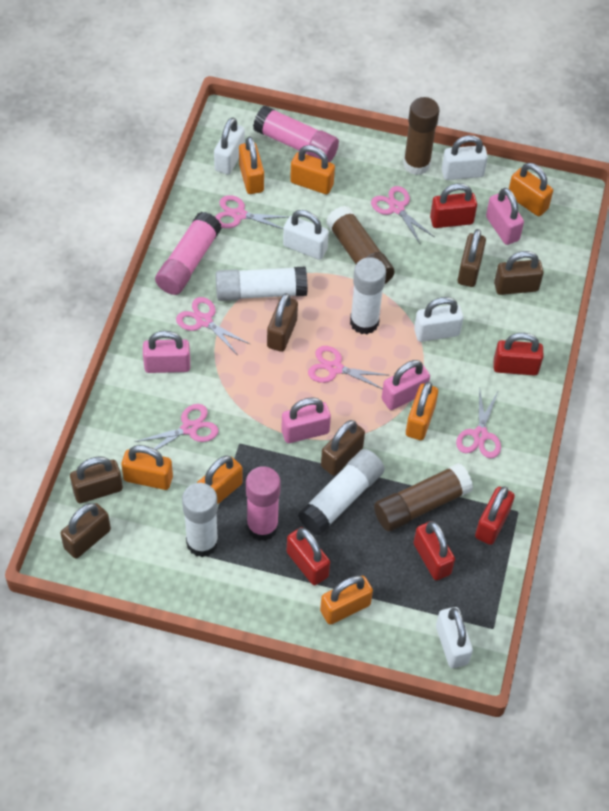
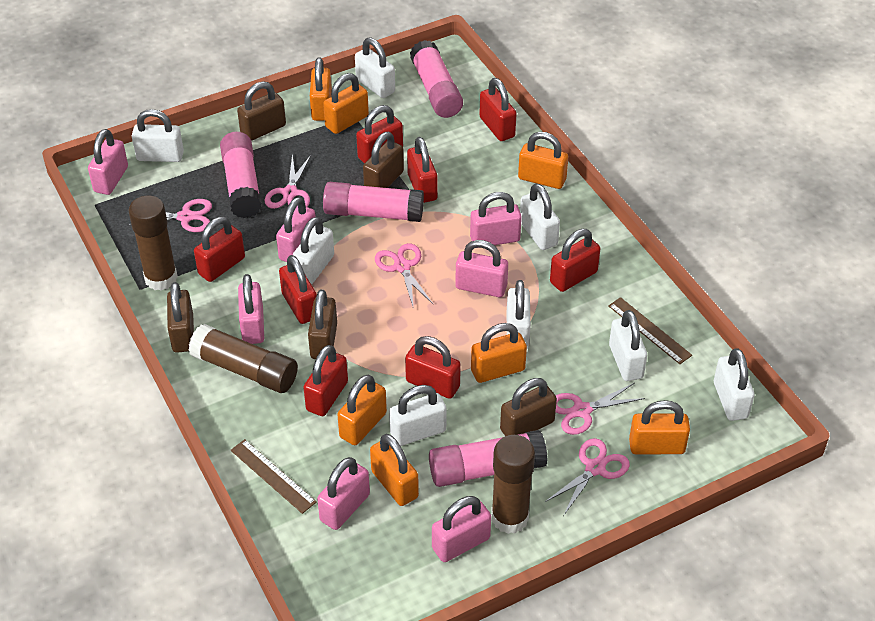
brown padlock: 6 -> 5
brown ruler: 0 -> 2
pink glue stick: 3 -> 4
pink padlock: 4 -> 7
pink scissors: 6 -> 5
red padlock: 5 -> 8
white glue stick: 4 -> 0
white padlock: 5 -> 8

